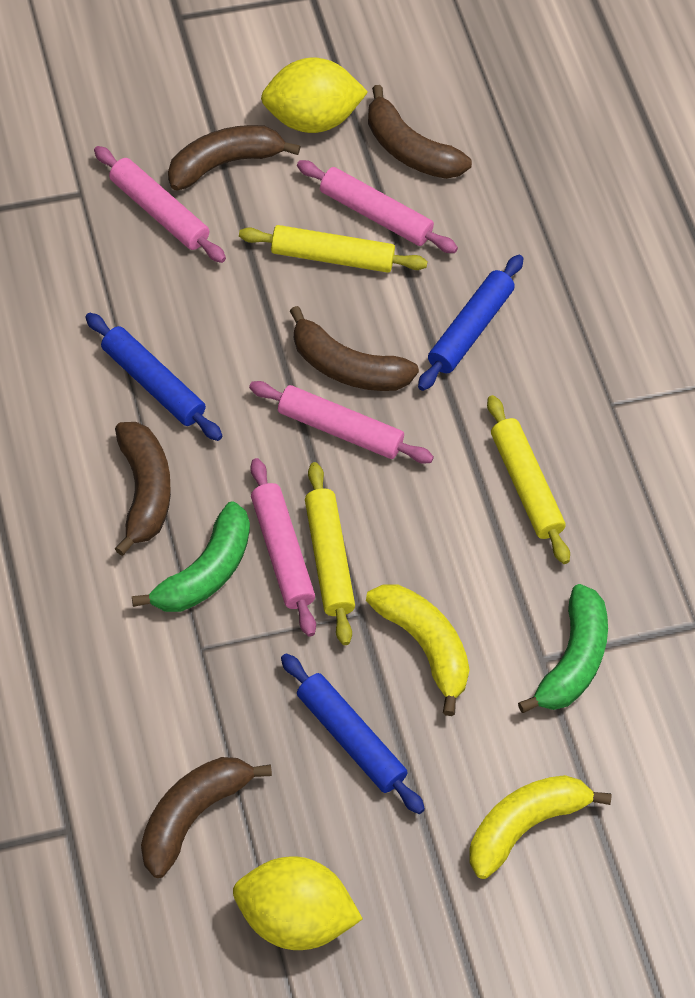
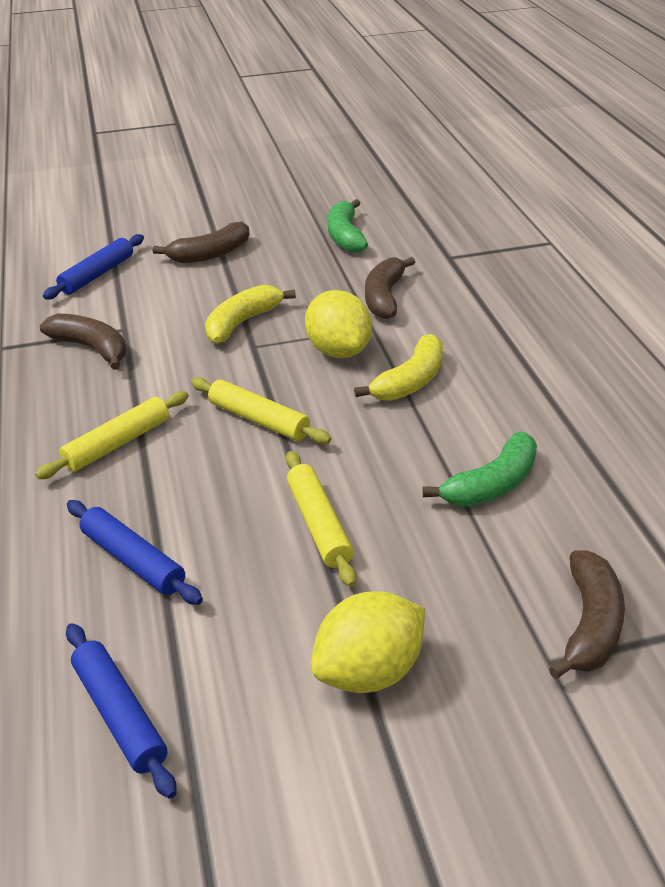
brown banana: 5 -> 4
pink rolling pin: 4 -> 0

